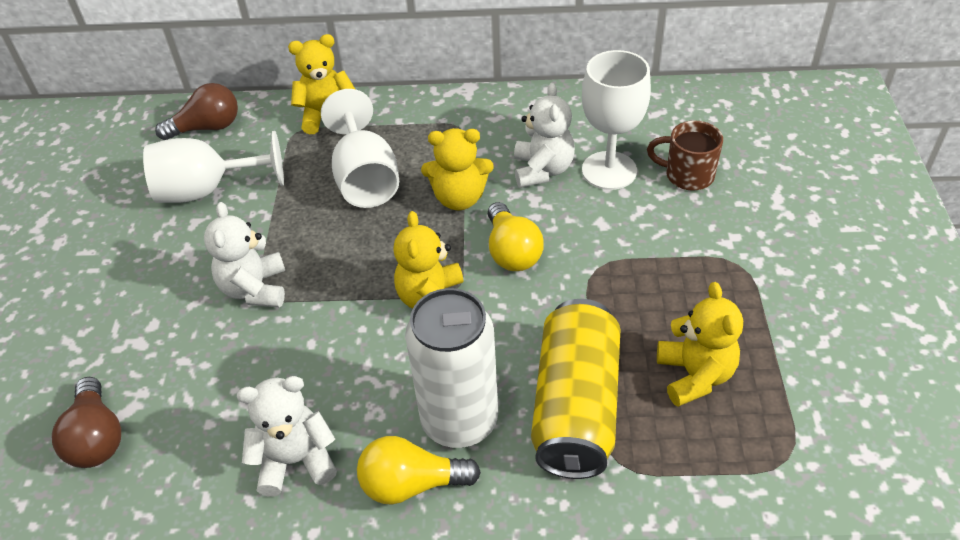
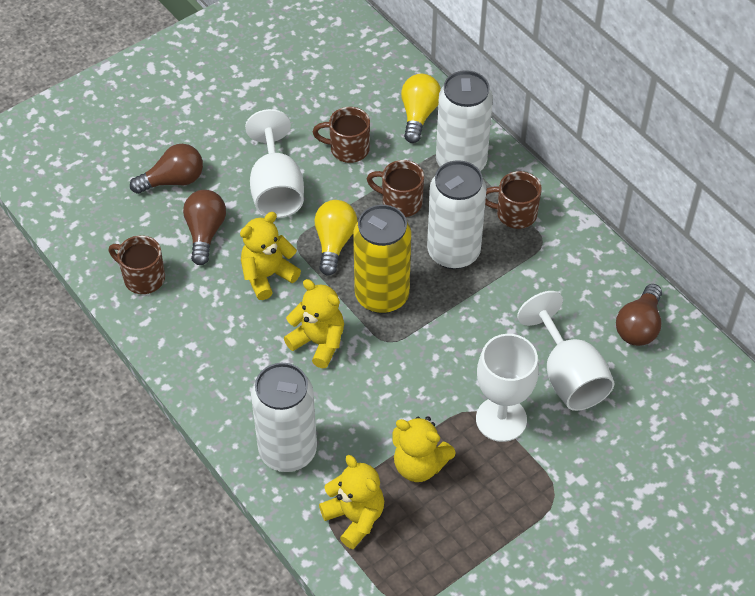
brown light bulb: 2 -> 3
brown mug: 1 -> 4
white can: 1 -> 3
white teddy bear: 3 -> 0

